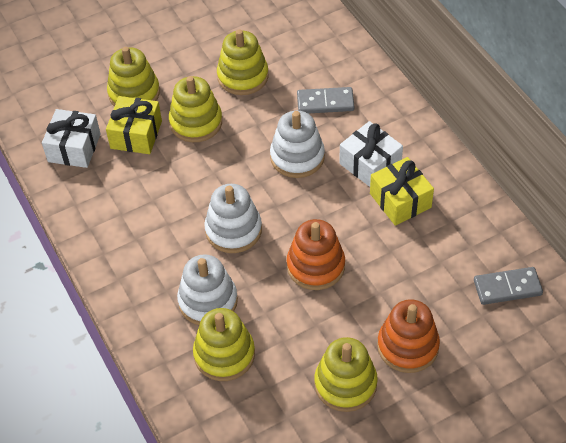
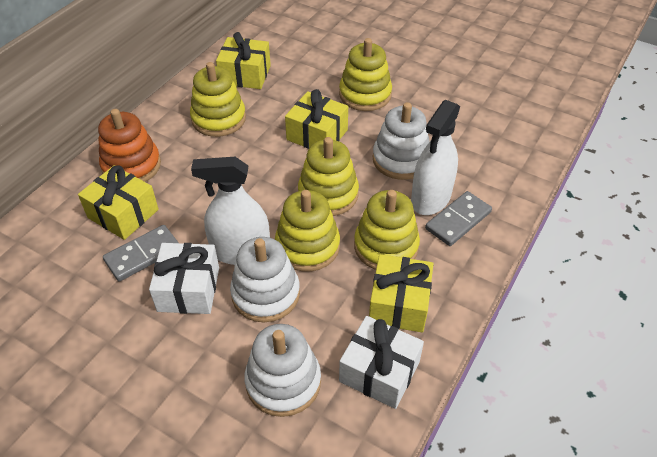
orange stacking toy: 2 -> 1
white spray bottle: 0 -> 2
yellow gift: 2 -> 4

